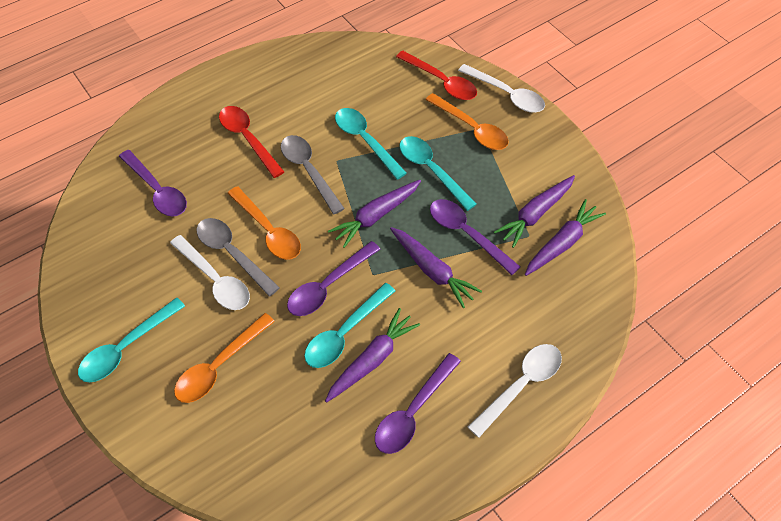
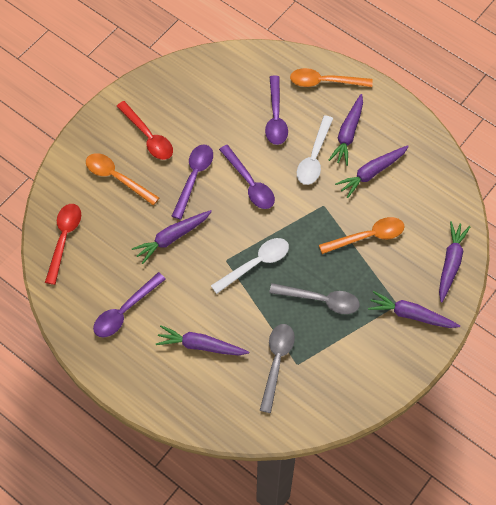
purple carrot: 5 -> 6
turquoise spoon: 4 -> 0
white spoon: 3 -> 2

